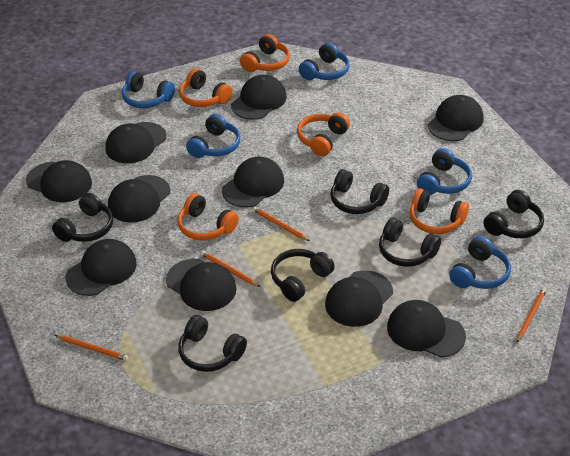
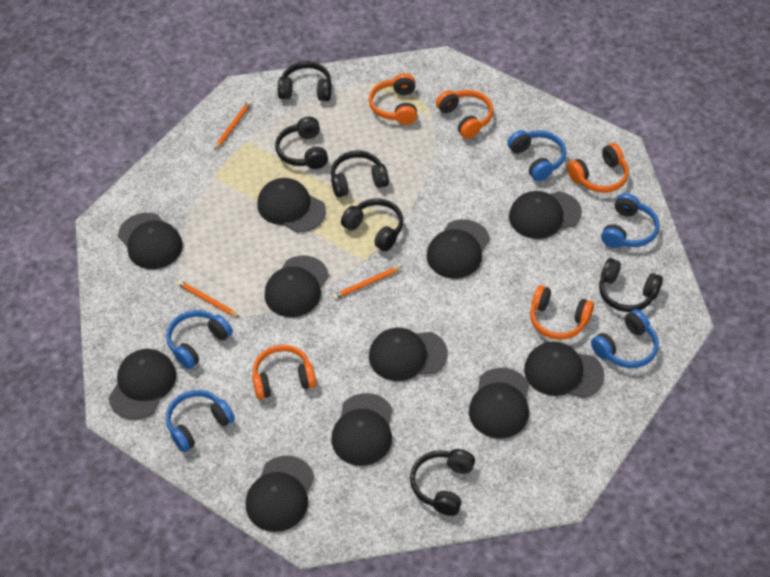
black cap: 10 -> 11
orange pencil: 4 -> 3

